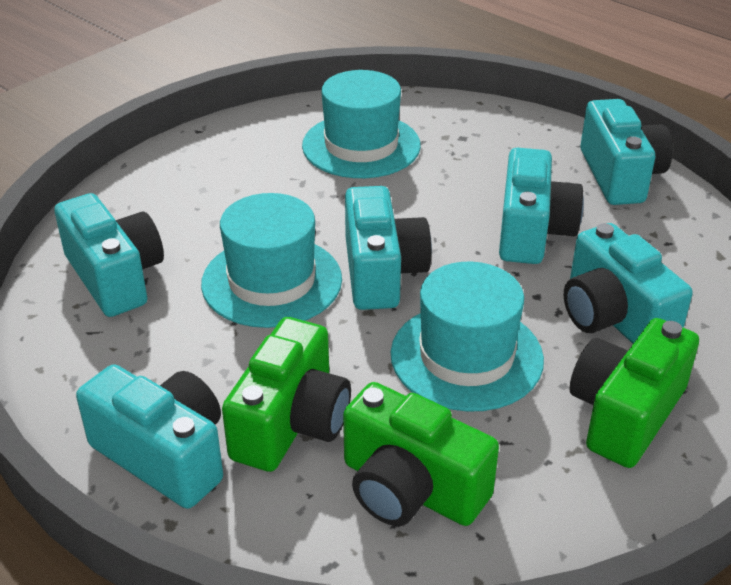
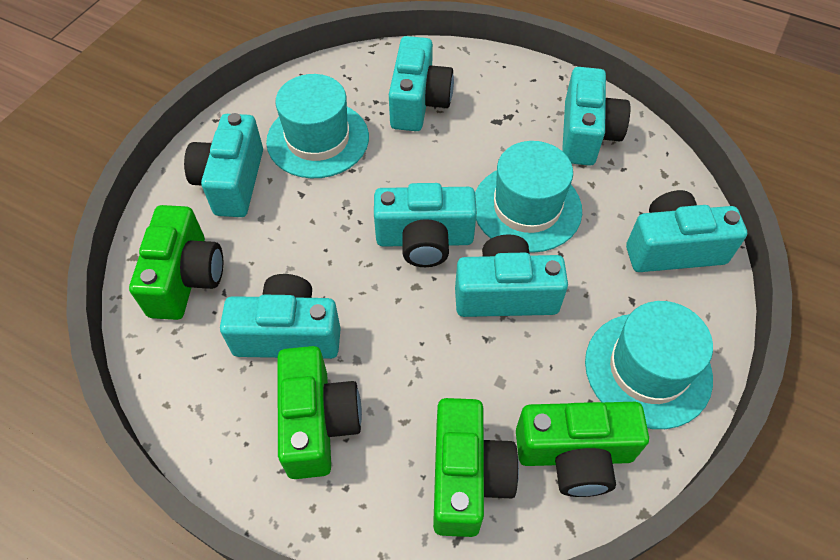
green camera: 3 -> 4
turquoise camera: 6 -> 7

